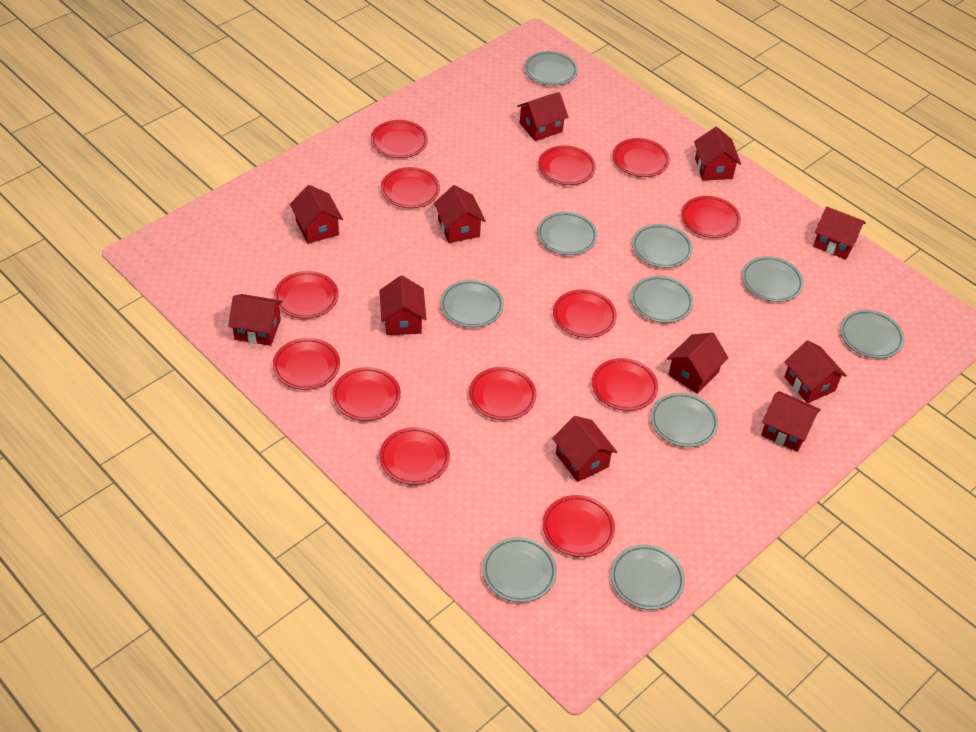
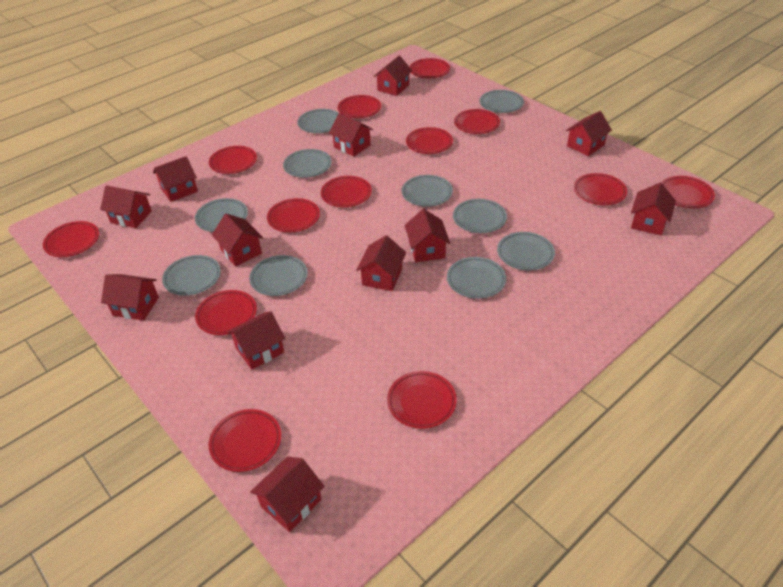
red house: 11 -> 12

